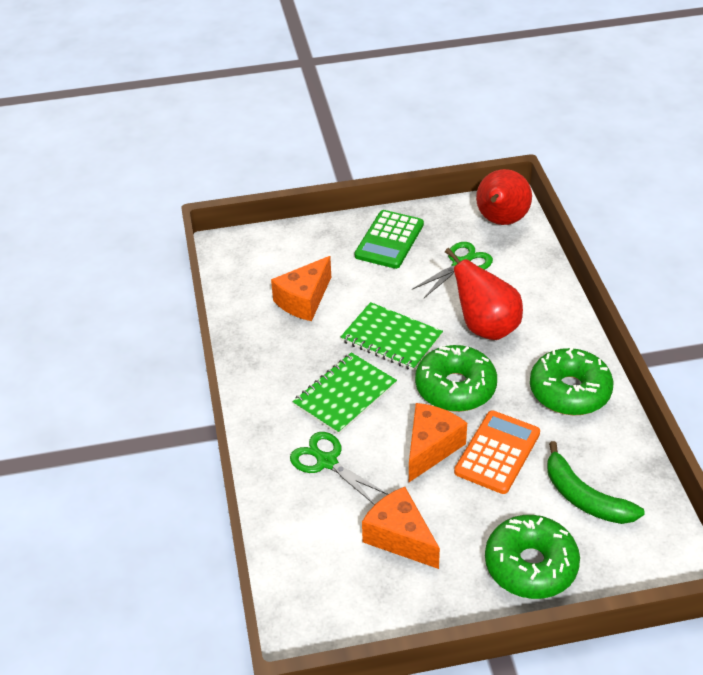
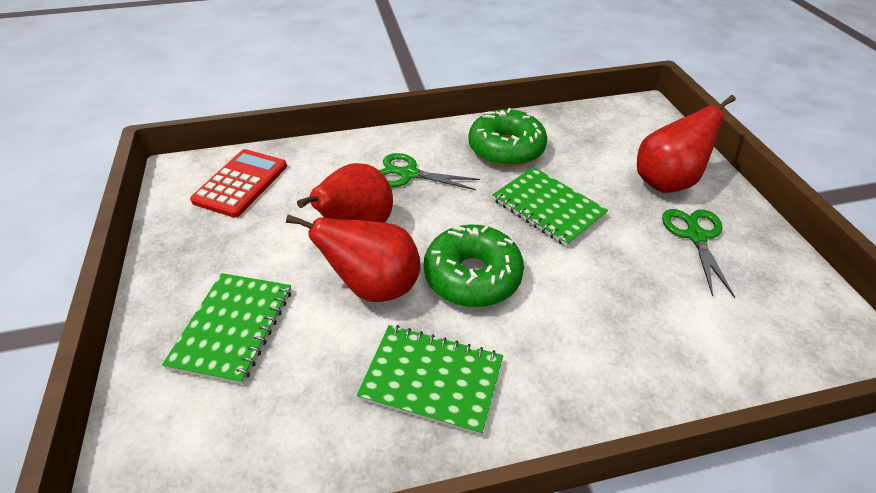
green banana: 1 -> 0
green calculator: 1 -> 0
green donut: 3 -> 2
green notebook: 2 -> 3
orange calculator: 1 -> 0
orange cheese: 3 -> 0
red calculator: 0 -> 1
red pear: 2 -> 3

